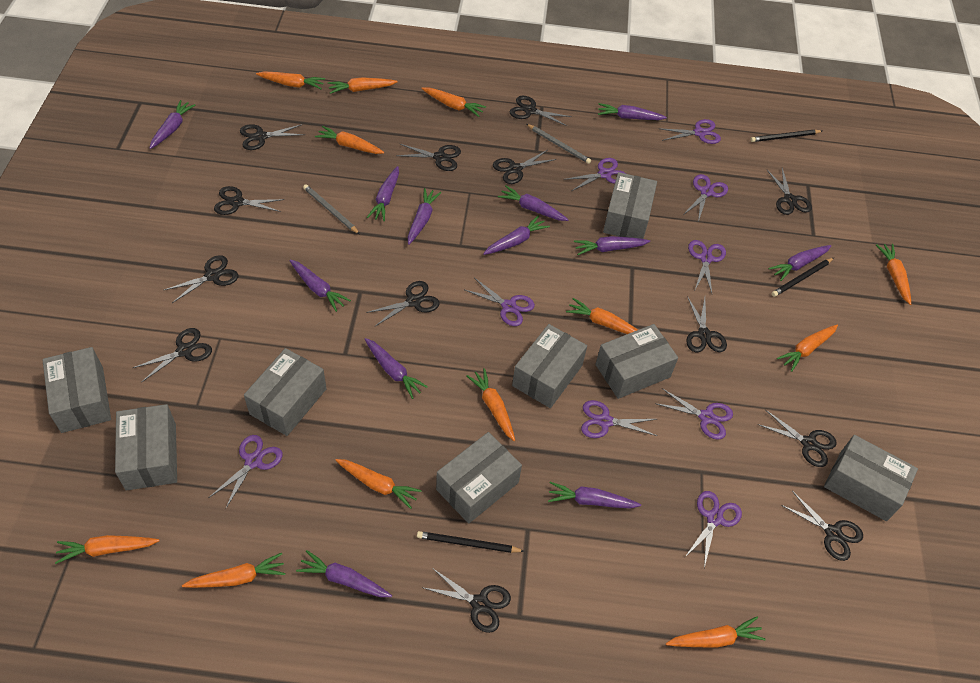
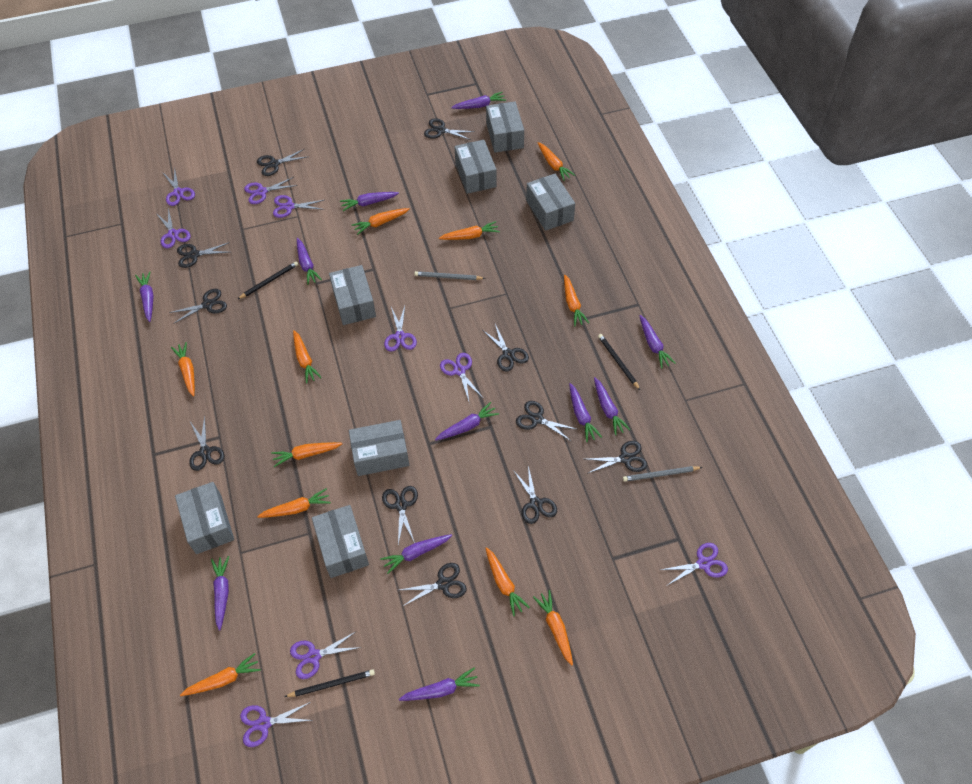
black scissors: 13 -> 11
grey box: 8 -> 7
orange carrot: 12 -> 11
purple carrot: 12 -> 11

